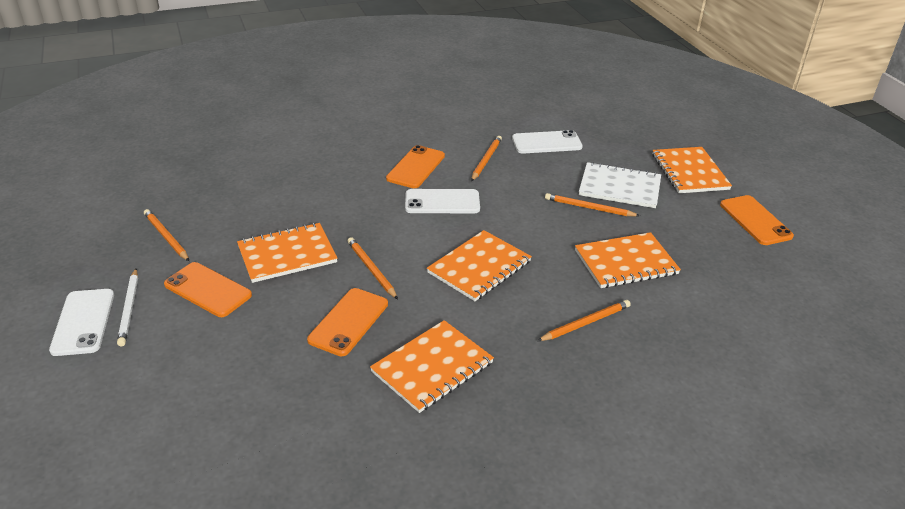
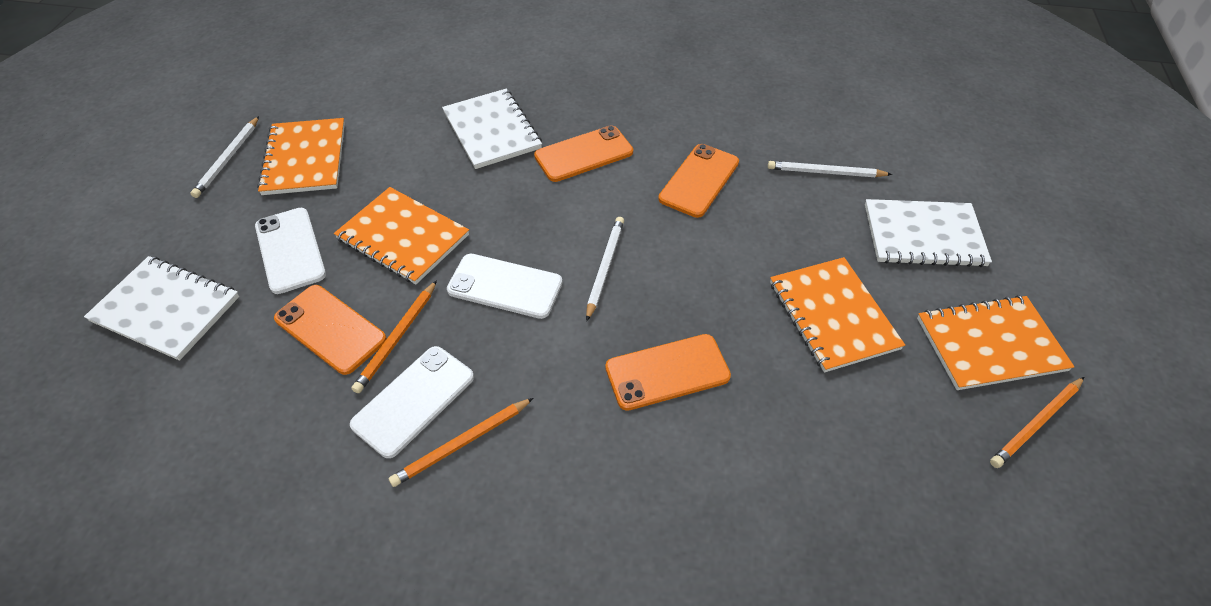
orange notebook: 5 -> 4
orange pencil: 5 -> 3
white notebook: 1 -> 3
white pencil: 1 -> 3

